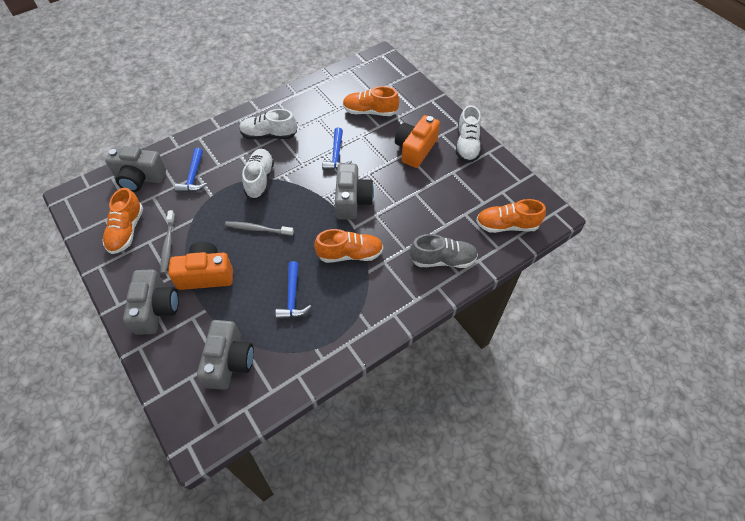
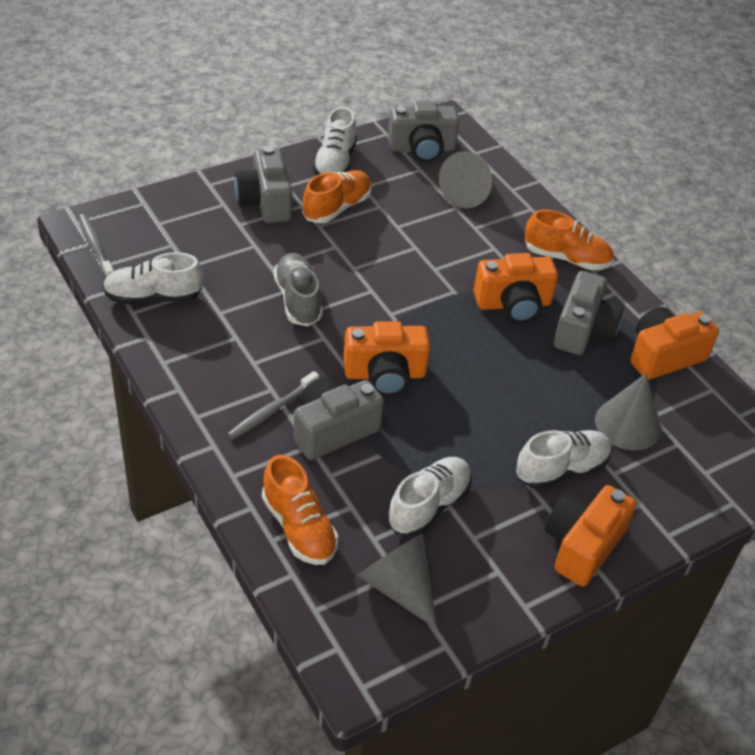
blue hammer: 3 -> 0
grey cone: 0 -> 3
orange camera: 2 -> 4
orange shoe: 4 -> 3
white shoe: 3 -> 4

